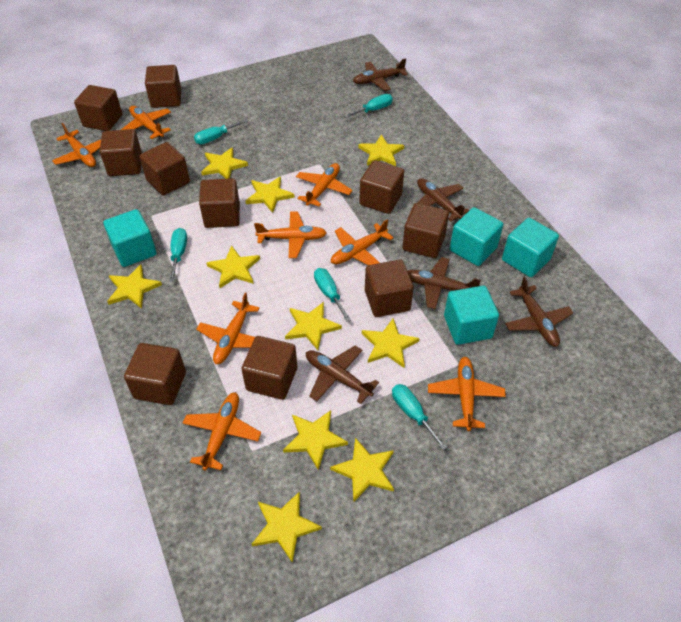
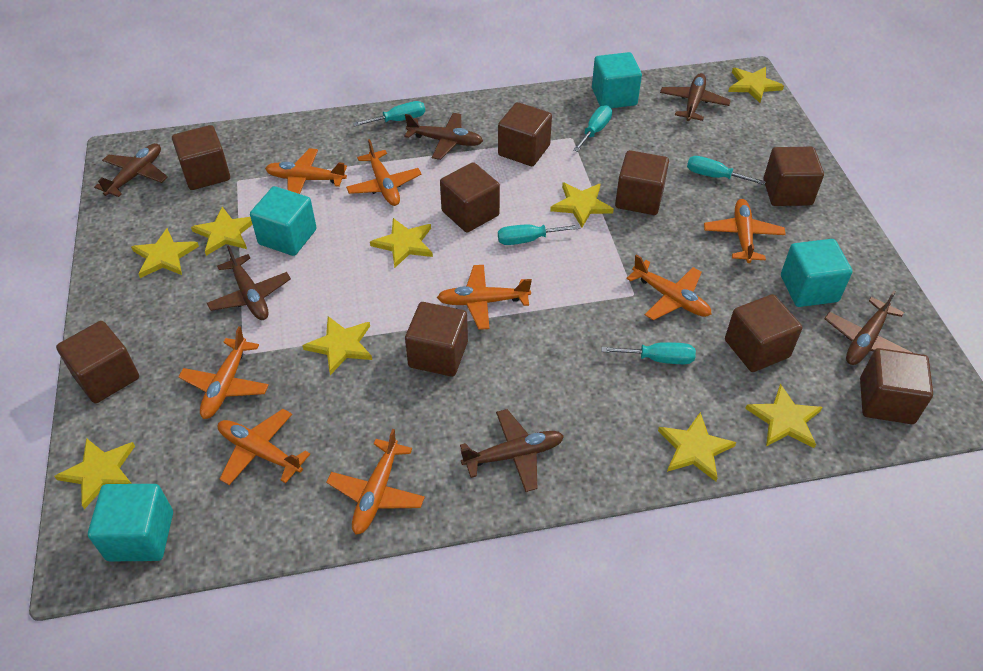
brown cube: 10 -> 9
brown plane: 5 -> 6
yellow star: 10 -> 9

